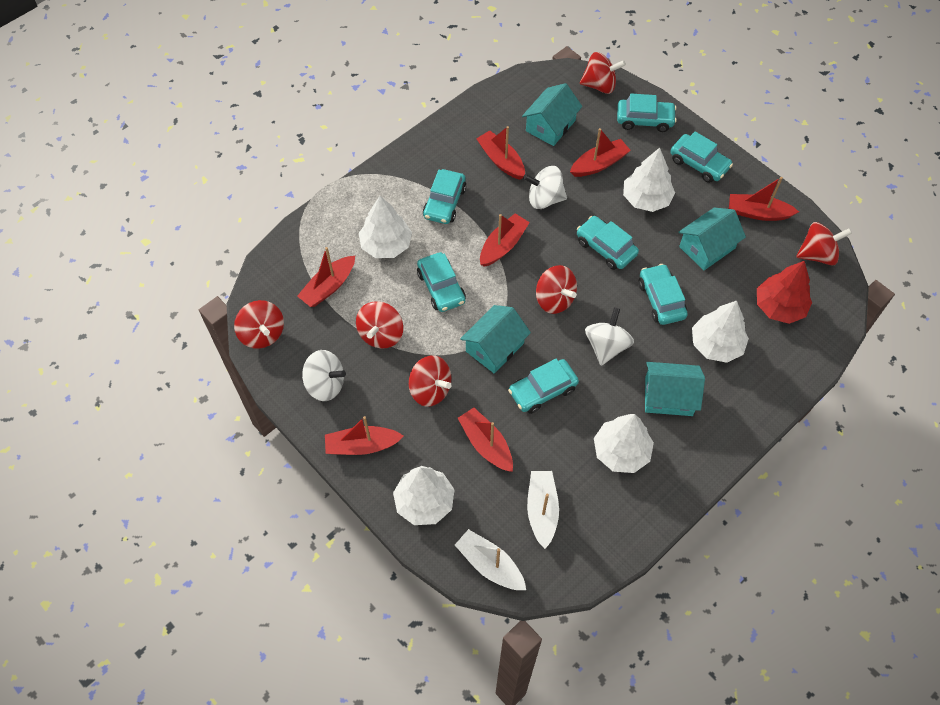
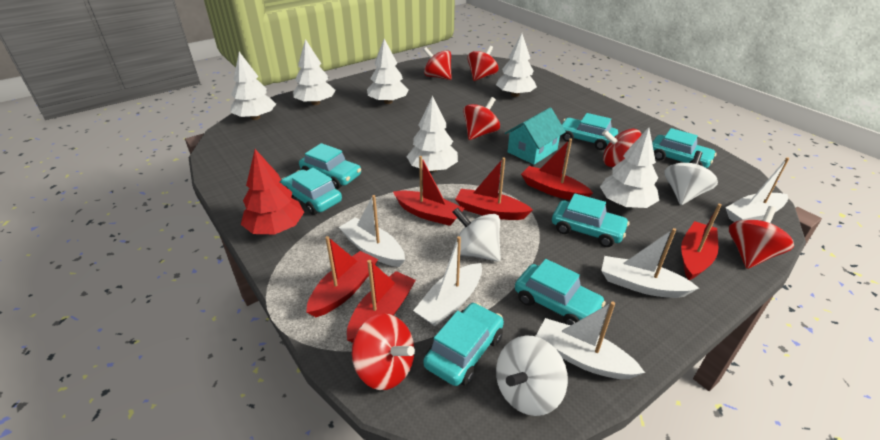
red boat: 7 -> 6
turquoise house: 4 -> 1
white boat: 2 -> 5
white tree: 5 -> 6

